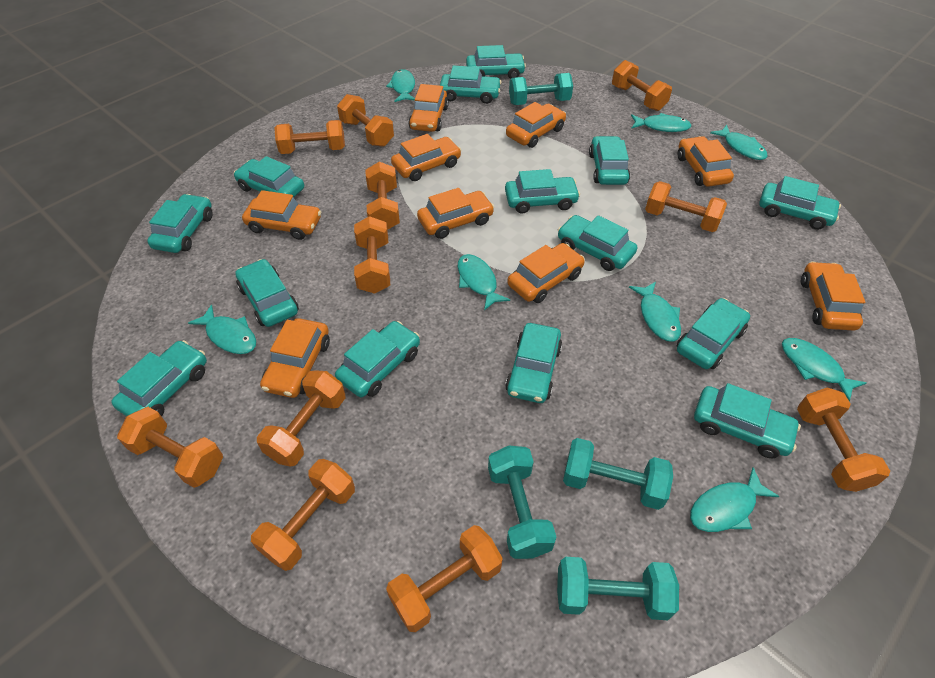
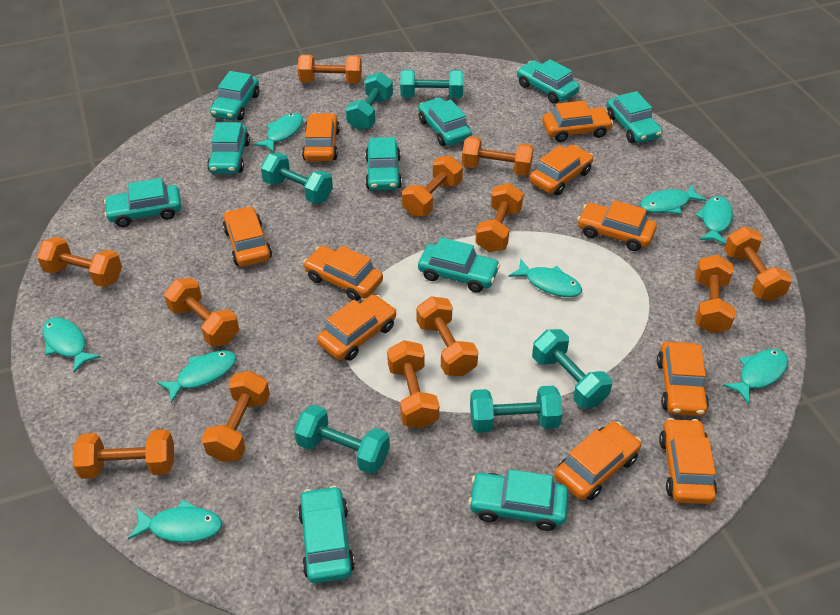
orange car: 9 -> 10
orange dumbbell: 11 -> 12
turquoise car: 14 -> 10
turquoise dumbbell: 4 -> 6

